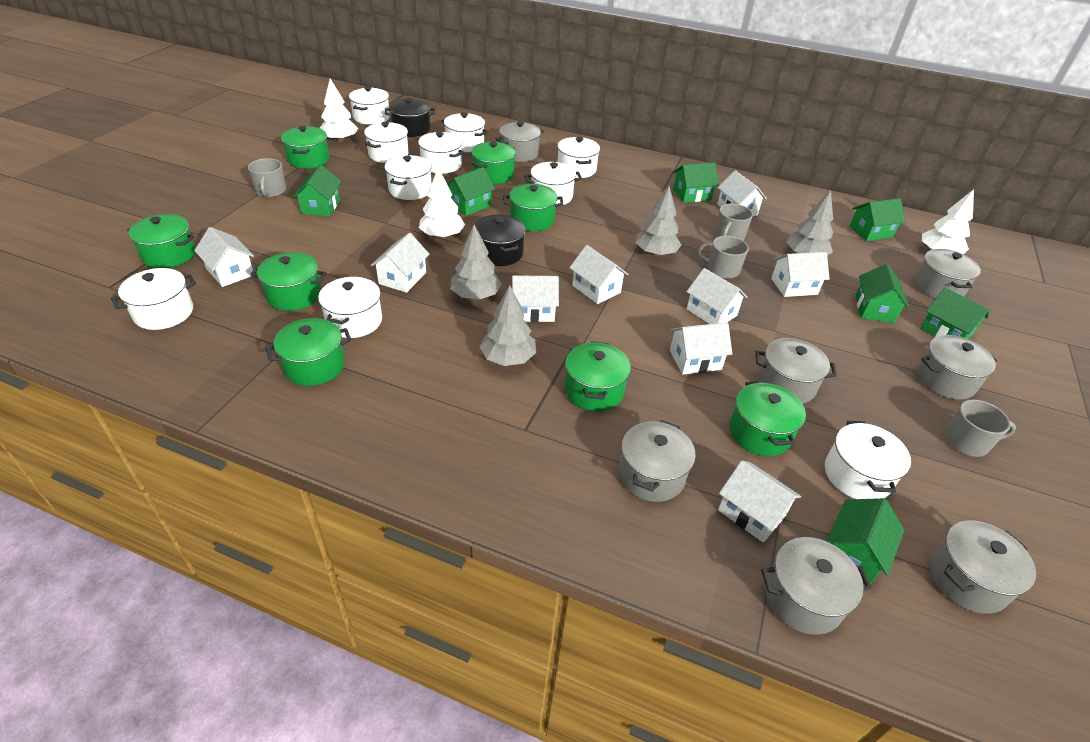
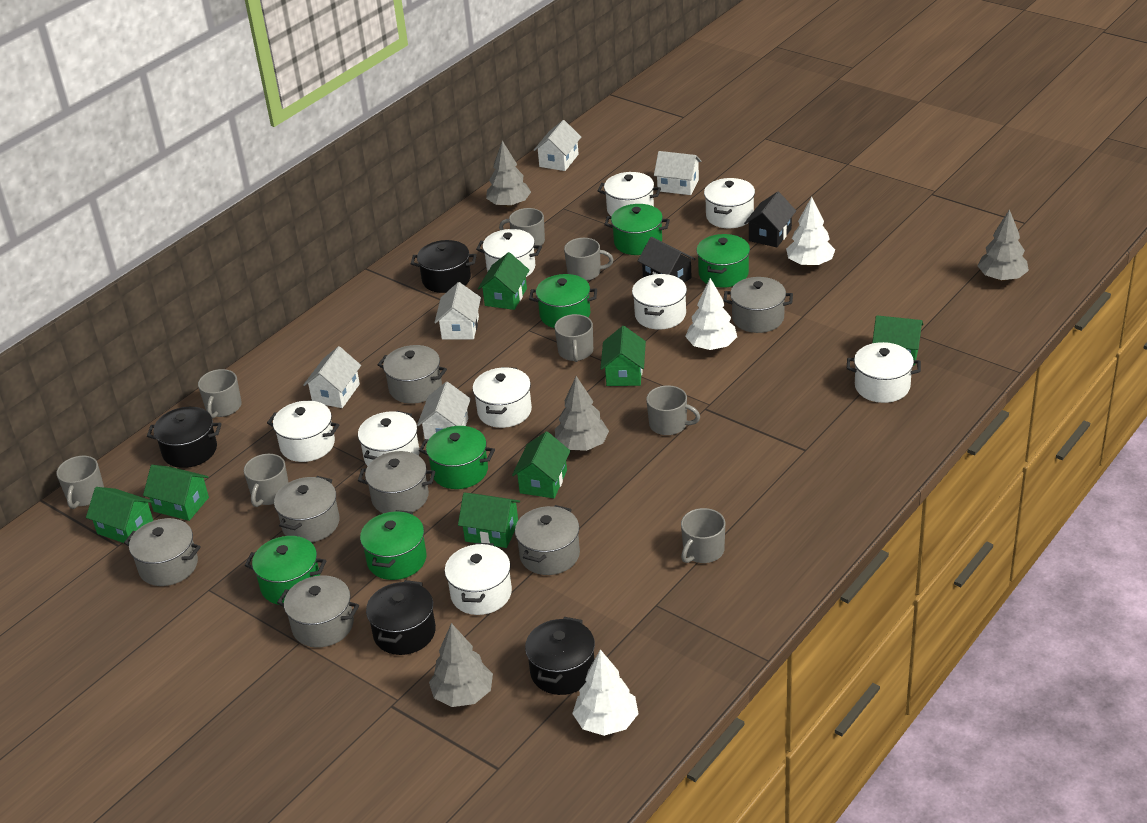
black house: 0 -> 2
black pot: 2 -> 4
green pot: 8 -> 6
grey mug: 4 -> 8
white house: 9 -> 5
white pot: 10 -> 9

